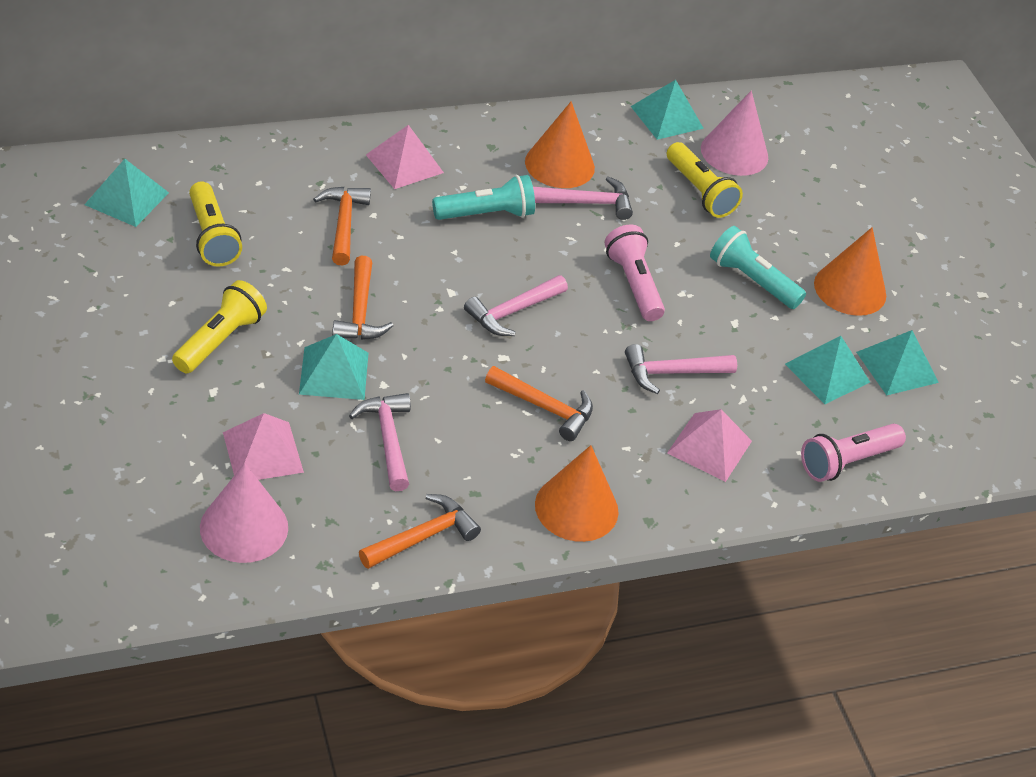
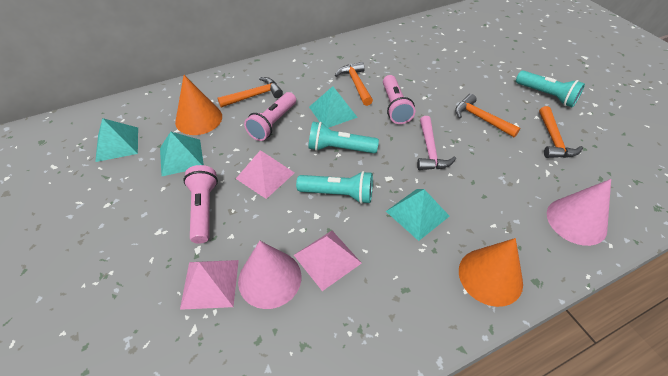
orange cone: 3 -> 2
pink flashlight: 2 -> 3
pink hammer: 4 -> 1
turquoise flashlight: 2 -> 3
turquoise pyramid: 5 -> 4
yellow flashlight: 3 -> 0

